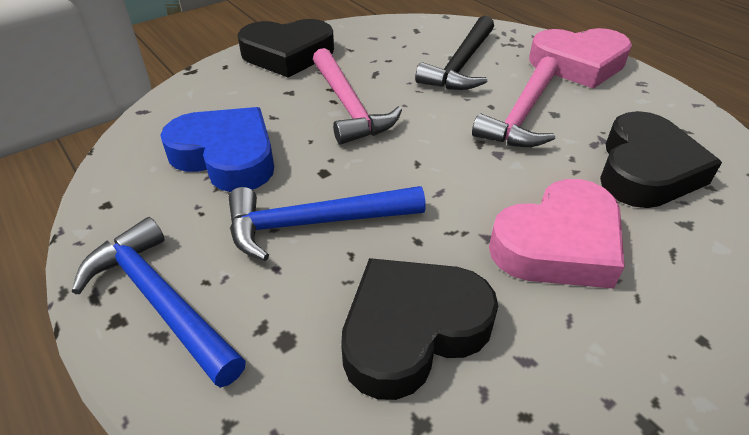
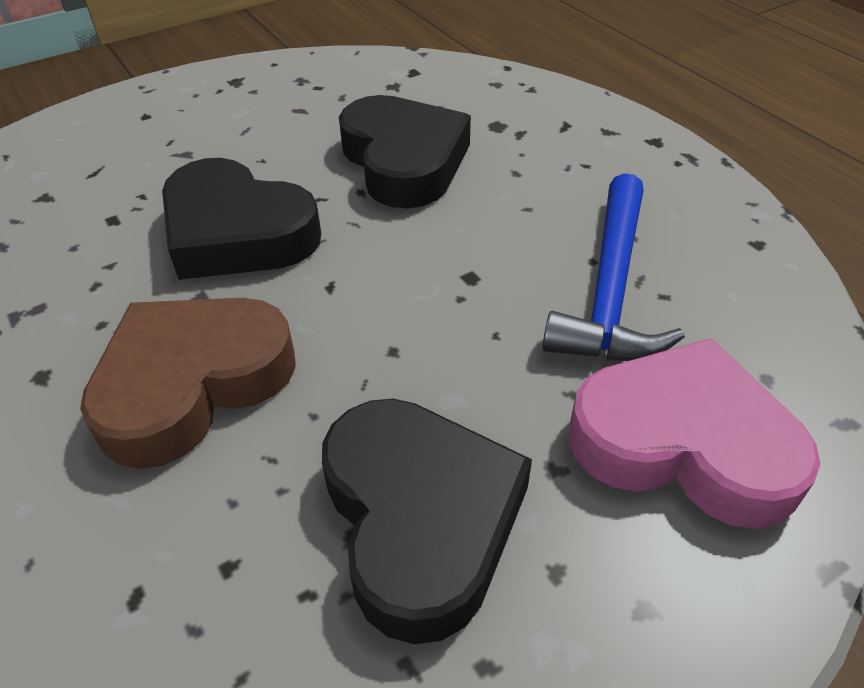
black hammer: 1 -> 0
blue hammer: 2 -> 1
blue heart: 1 -> 0
brown heart: 0 -> 1
pink hammer: 2 -> 0
pink heart: 2 -> 1

